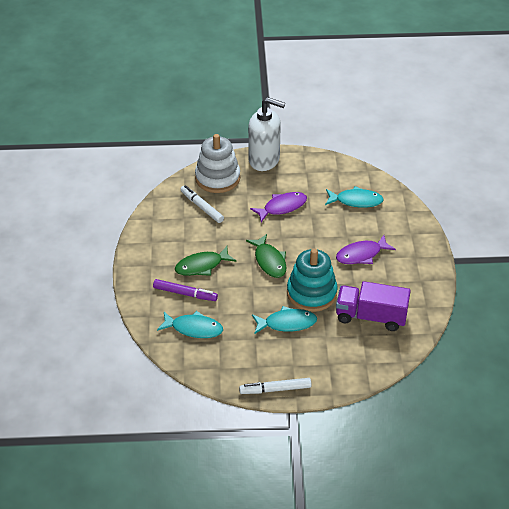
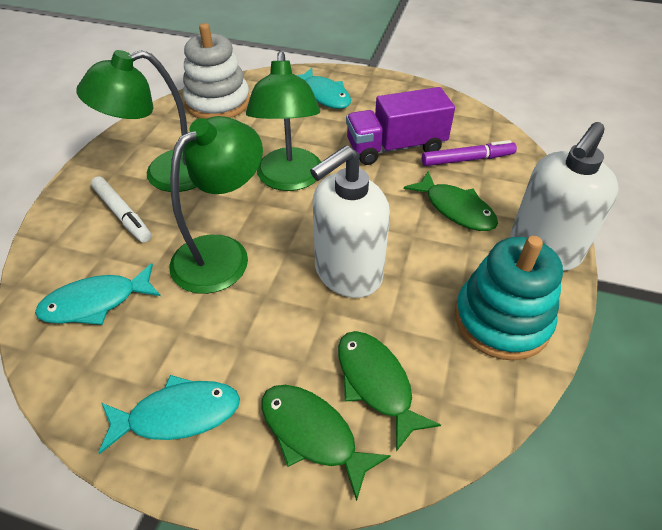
green fish: 2 -> 3
green lamp: 0 -> 3
purple fish: 2 -> 0
white marker: 2 -> 1
white soap dispenser: 1 -> 2

